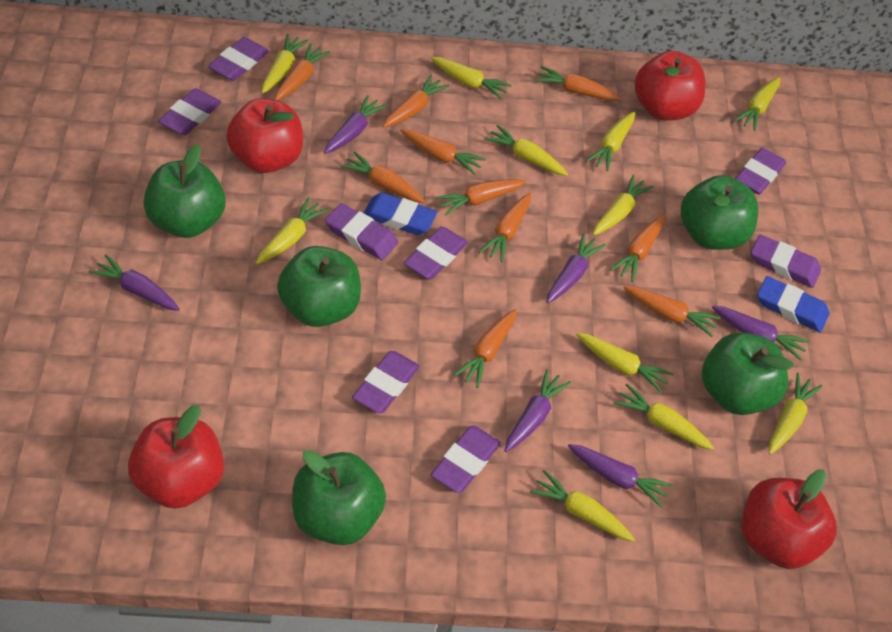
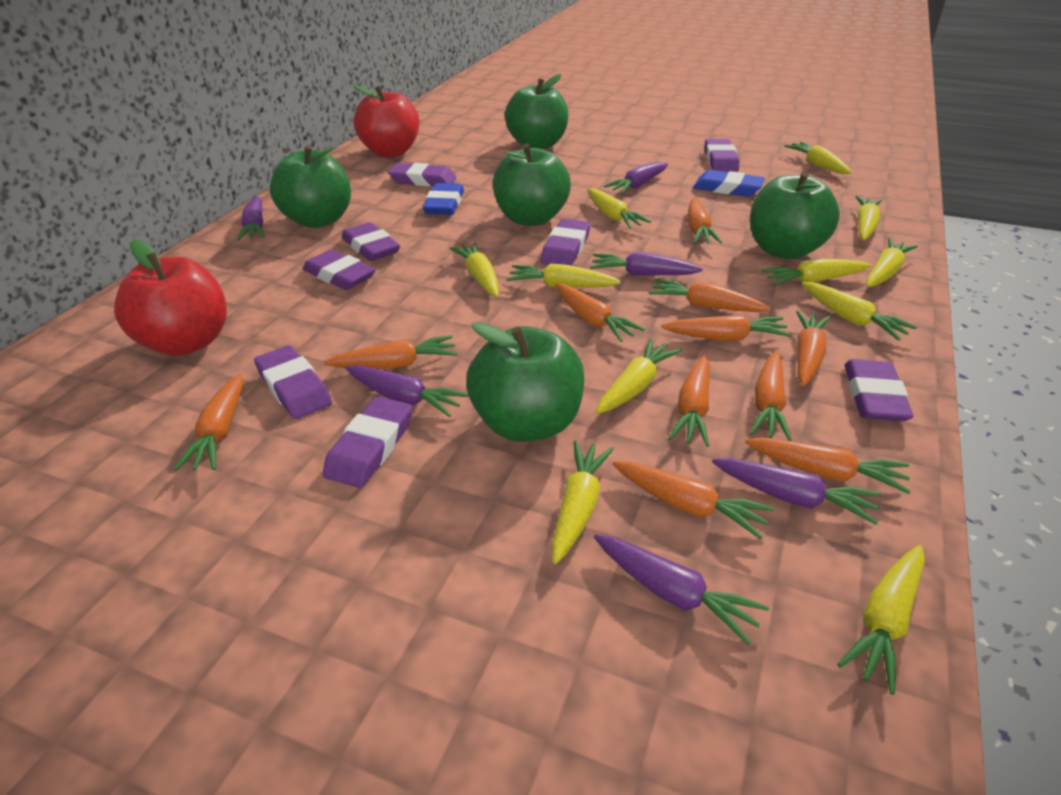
orange carrot: 10 -> 11
red apple: 4 -> 2

